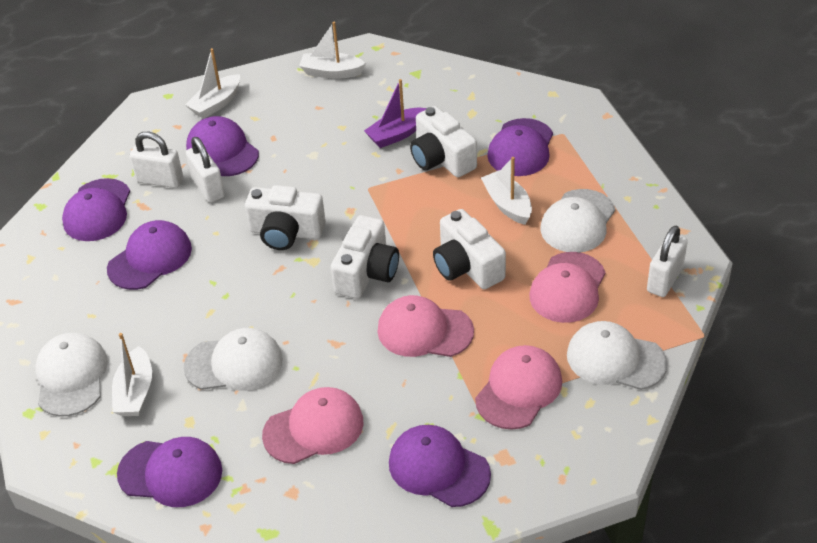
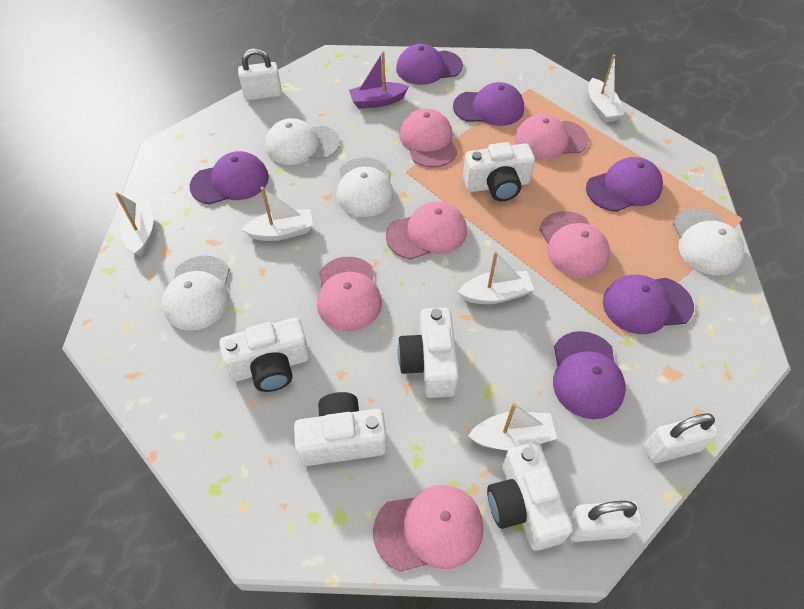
pink cap: 4 -> 6
white boat: 4 -> 5
white camera: 4 -> 5

